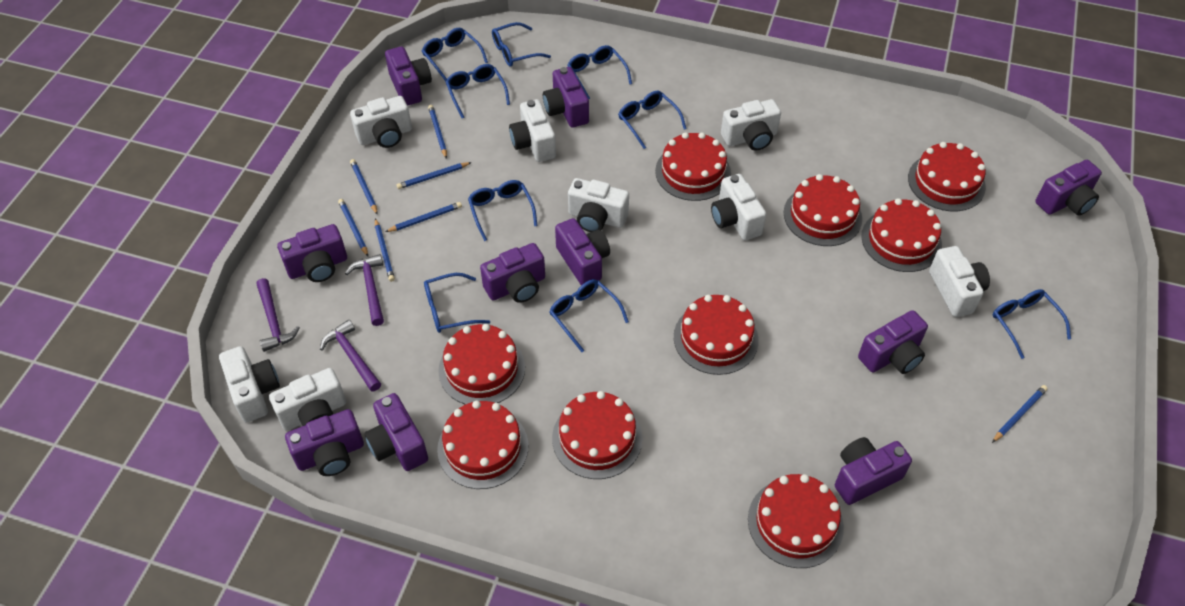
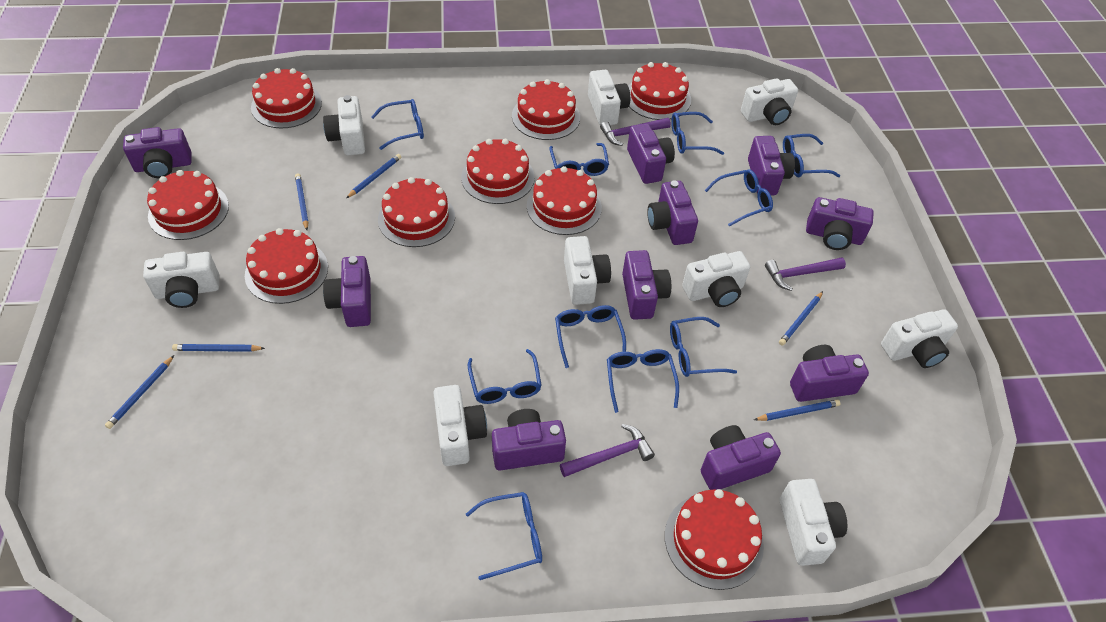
blue glasses: 9 -> 10
blue pencil: 7 -> 6
white camera: 8 -> 9

